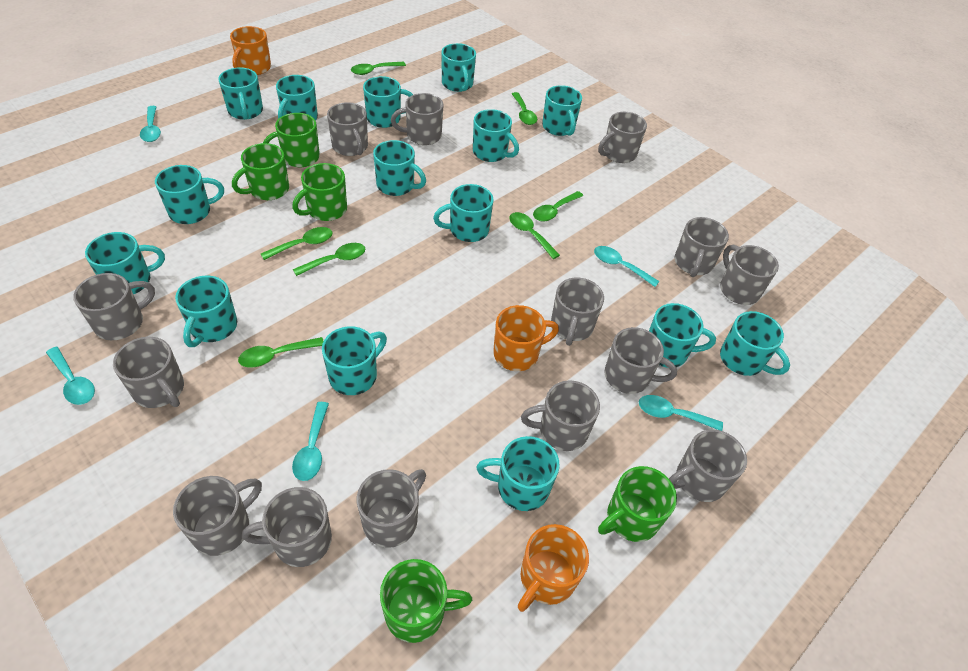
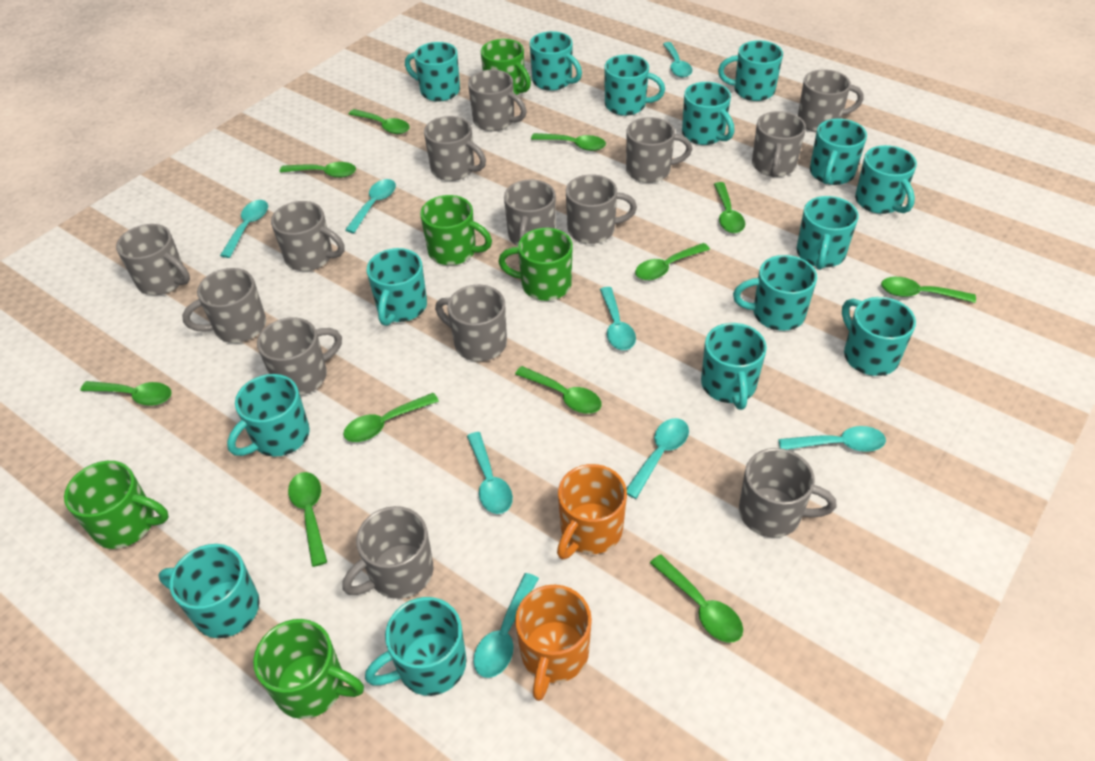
green spoon: 7 -> 11
orange mug: 3 -> 2
turquoise spoon: 5 -> 8

